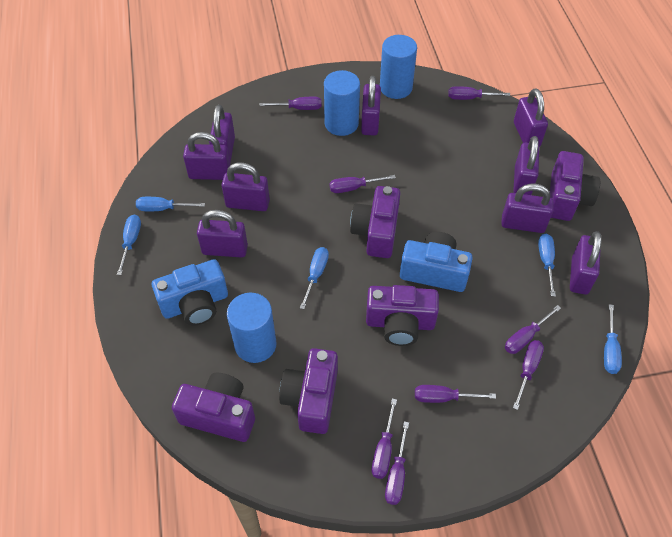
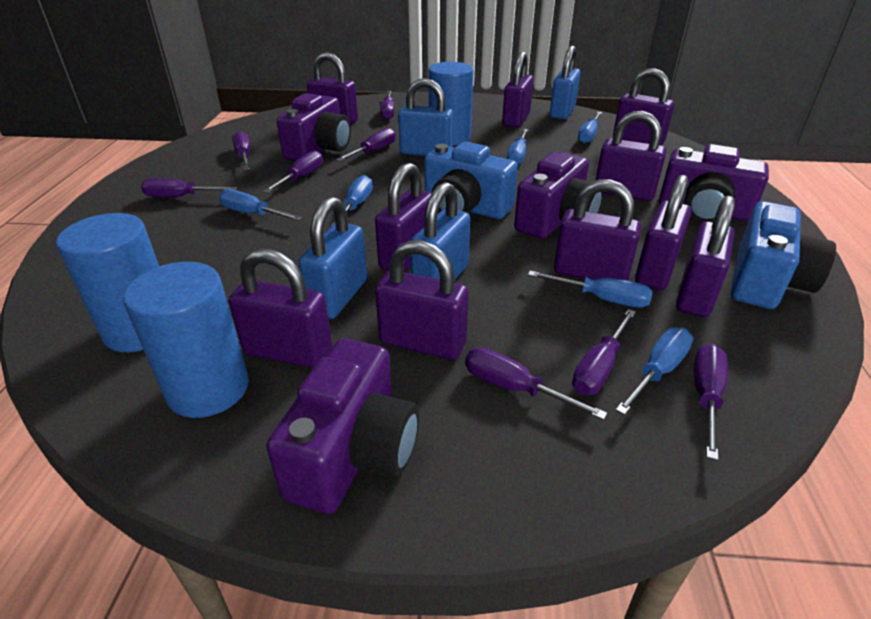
blue padlock: 0 -> 4
blue screwdriver: 5 -> 6
purple camera: 5 -> 4
purple padlock: 9 -> 10

